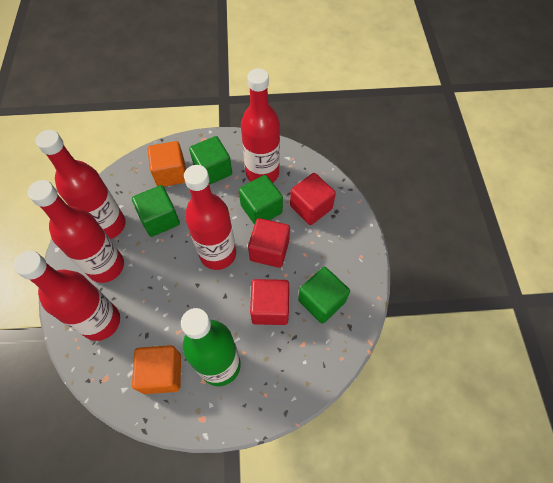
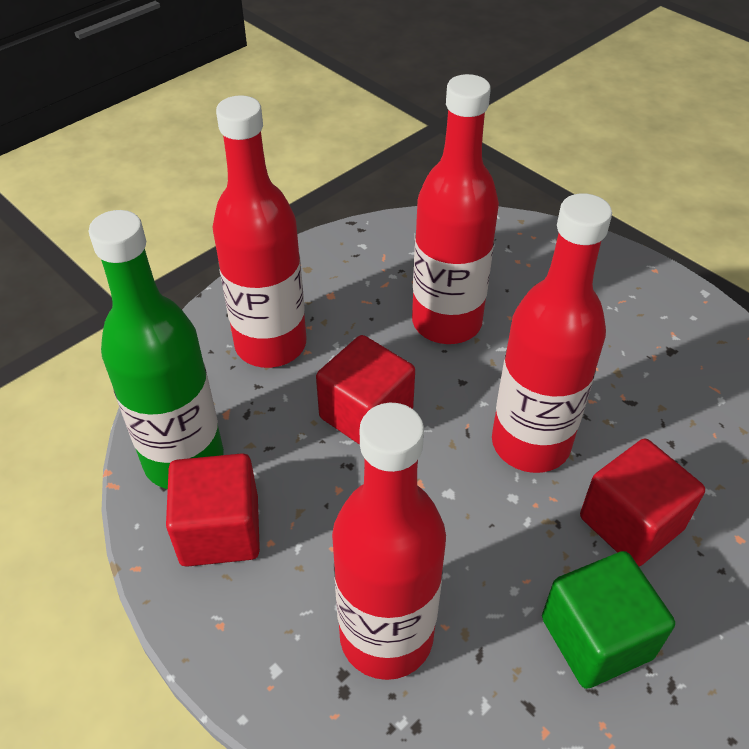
green cube: 4 -> 1
orange cube: 2 -> 0
red bottle: 5 -> 4

